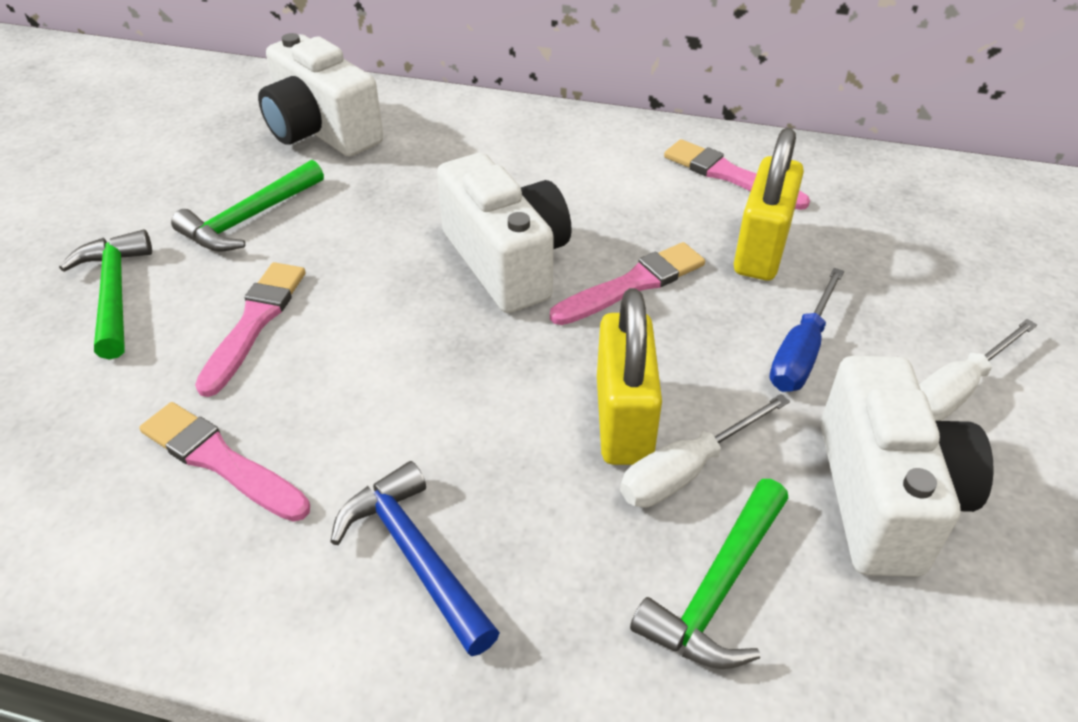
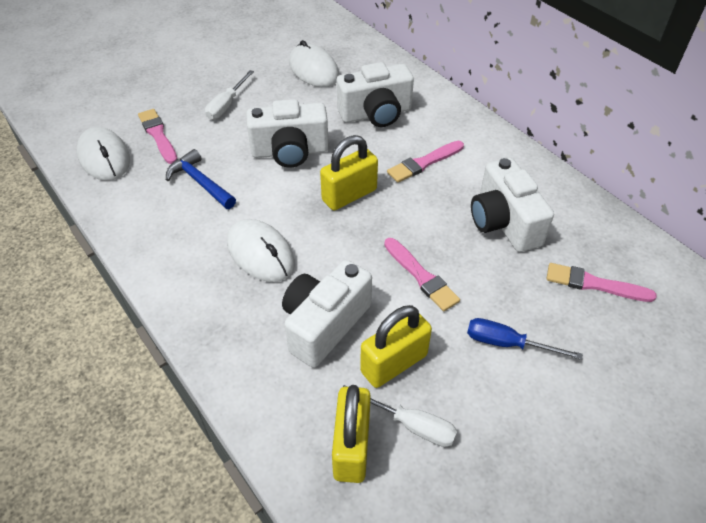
green hammer: 3 -> 0
white camera: 3 -> 4
white mouse: 0 -> 3
yellow padlock: 2 -> 3

